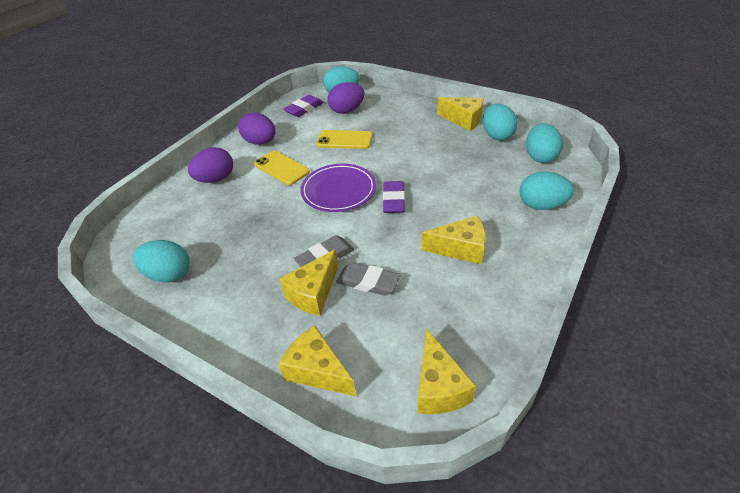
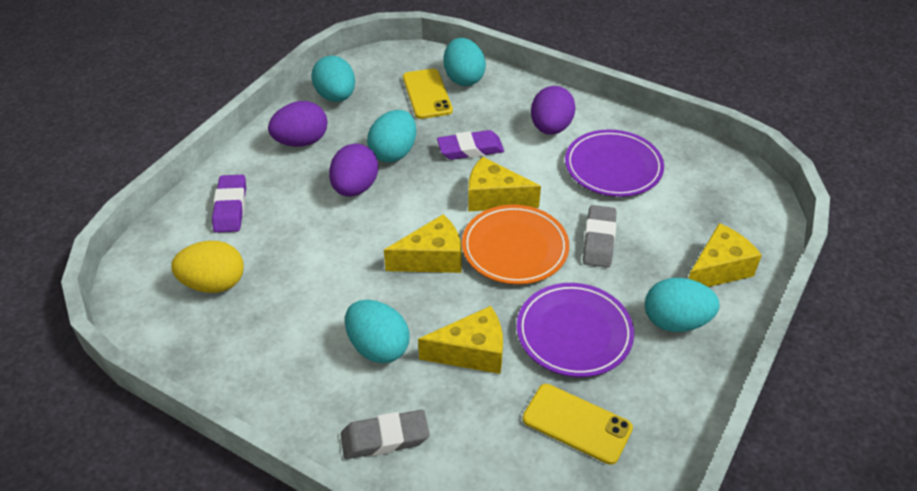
orange plate: 0 -> 1
purple plate: 1 -> 2
yellow cheese: 5 -> 4
yellow egg: 0 -> 1

